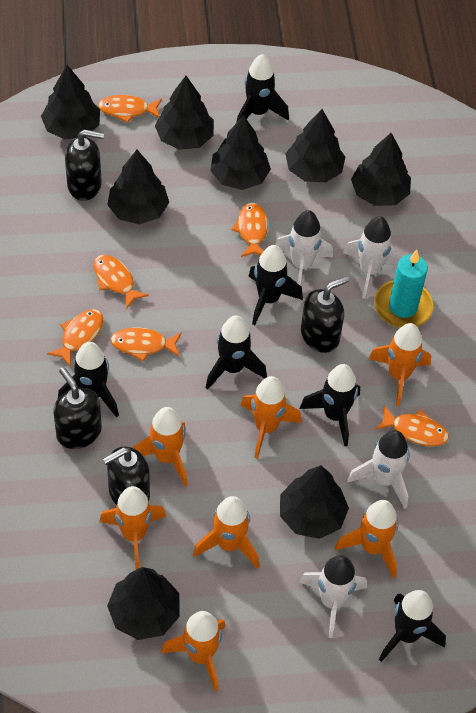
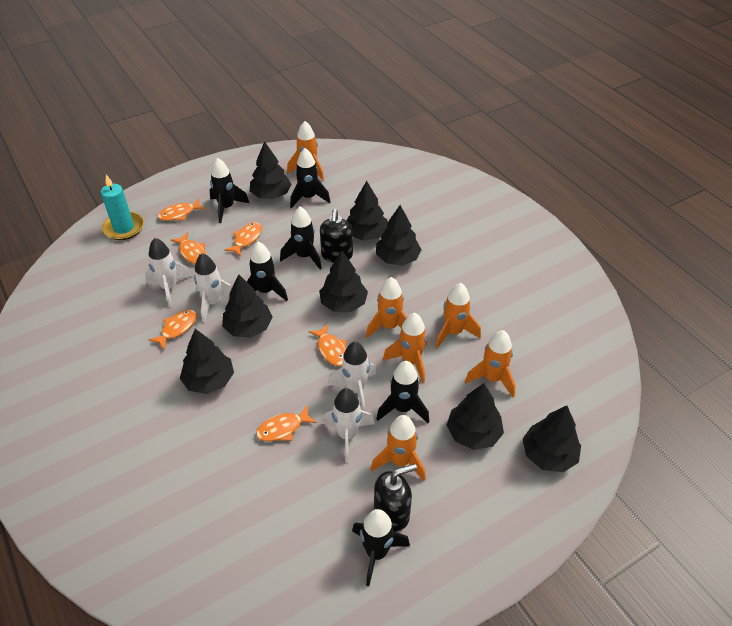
black soap dispenser: 4 -> 2
orange rocket: 7 -> 6

